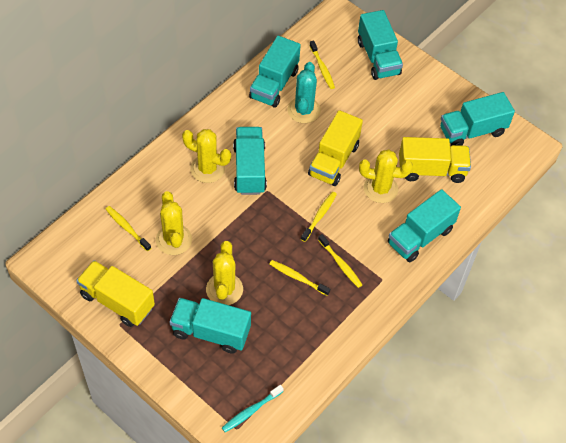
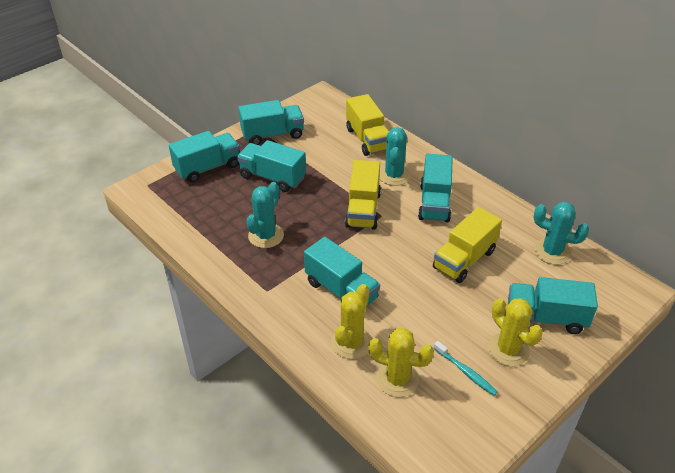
turquoise cactus: 1 -> 3
yellow cactus: 4 -> 3
yellow toothbrush: 5 -> 0

